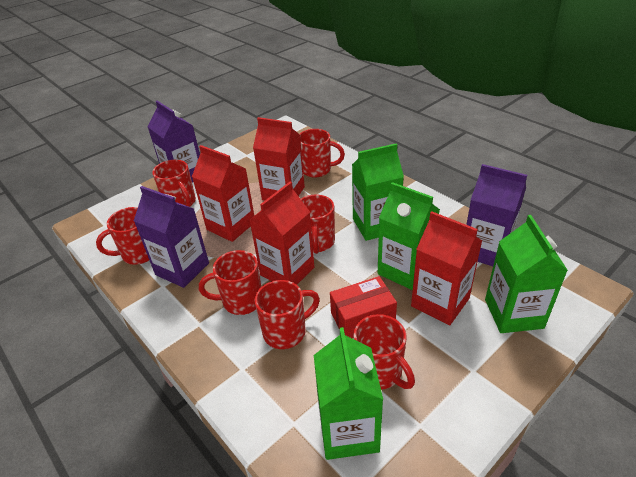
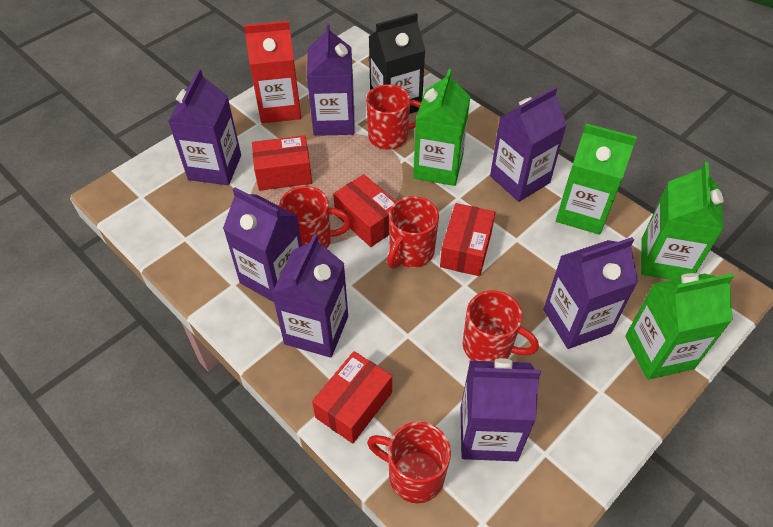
black carton: 0 -> 1
purple carton: 3 -> 7
red box: 1 -> 4
red carton: 4 -> 1
red mug: 7 -> 5

